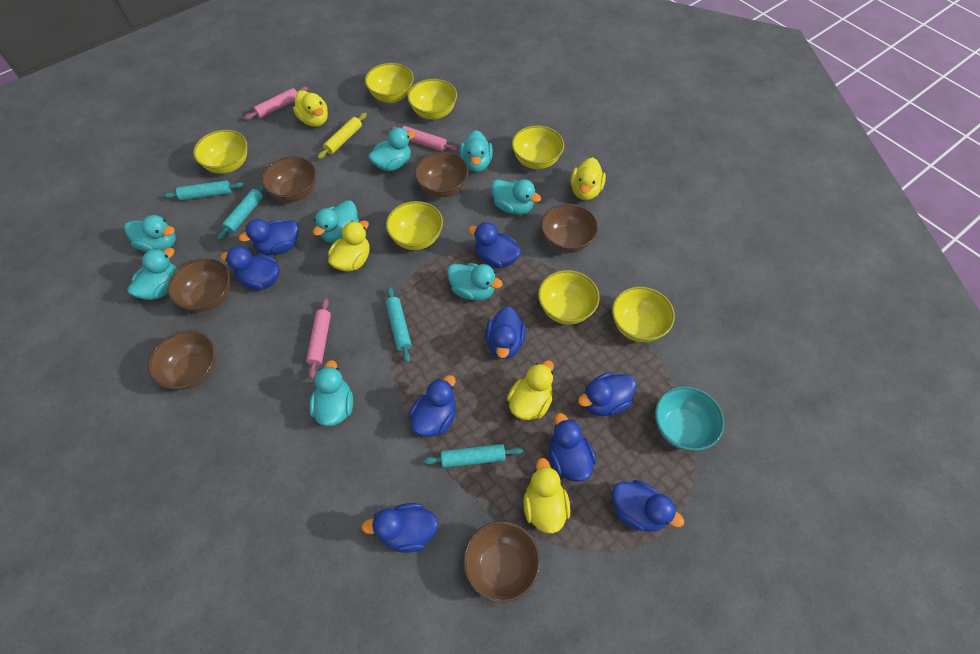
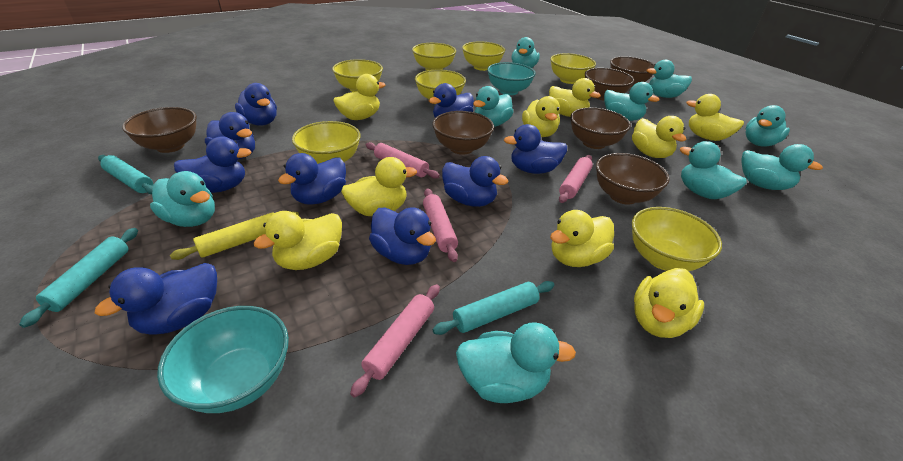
pink rolling pin: 3 -> 4
turquoise bowl: 1 -> 2
turquoise duck: 8 -> 9
turquoise rolling pin: 4 -> 3
yellow duck: 5 -> 9

